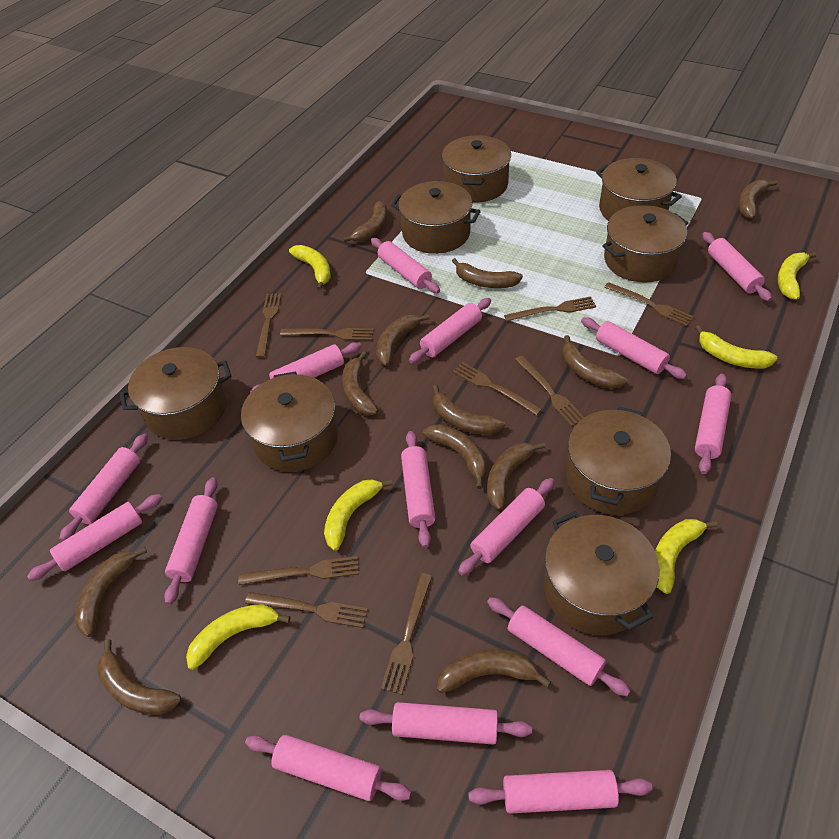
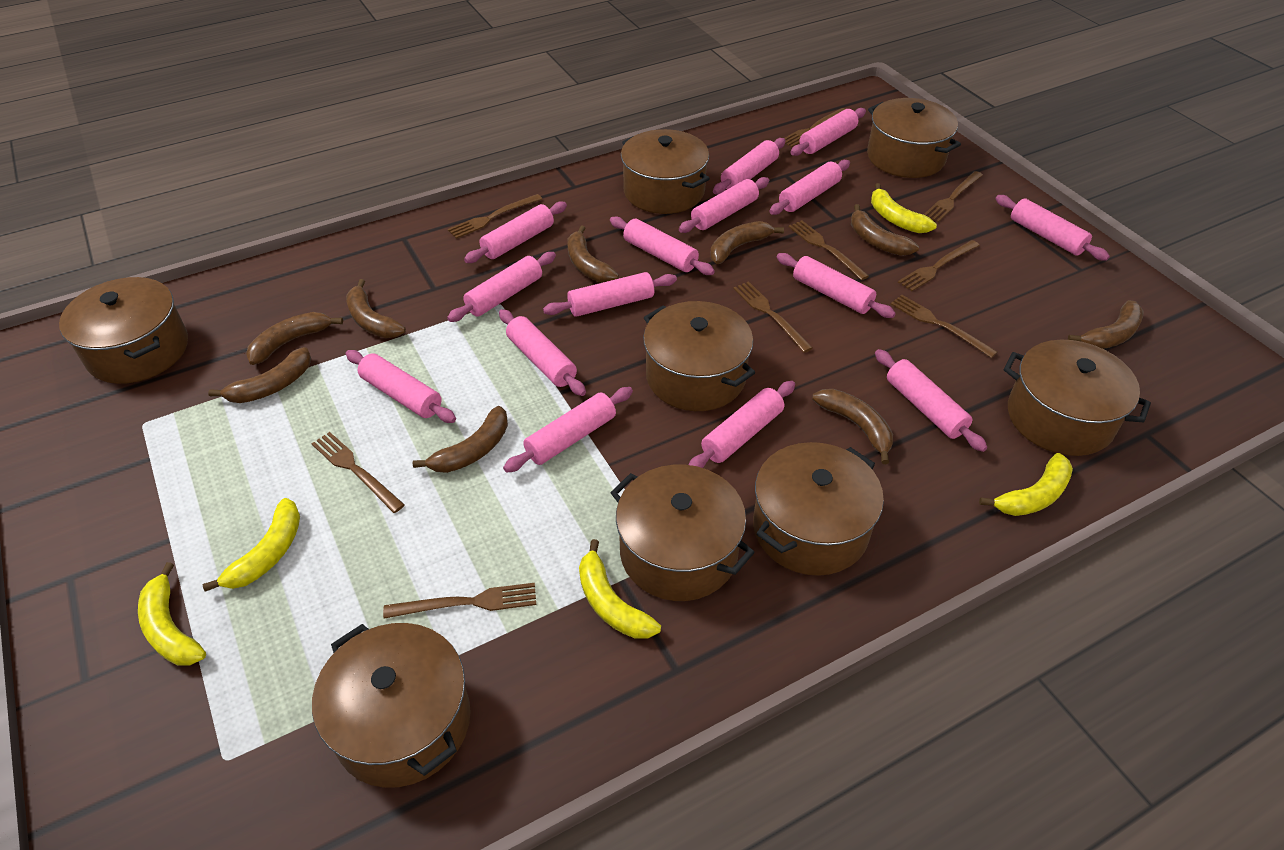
brown banana: 12 -> 9
yellow banana: 6 -> 5

